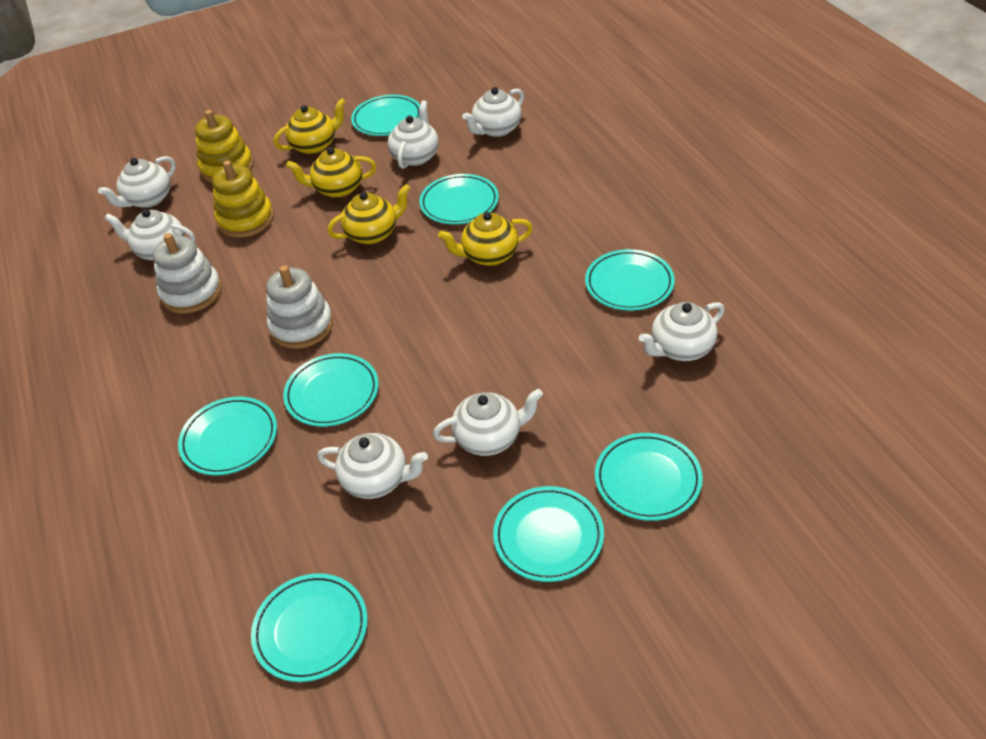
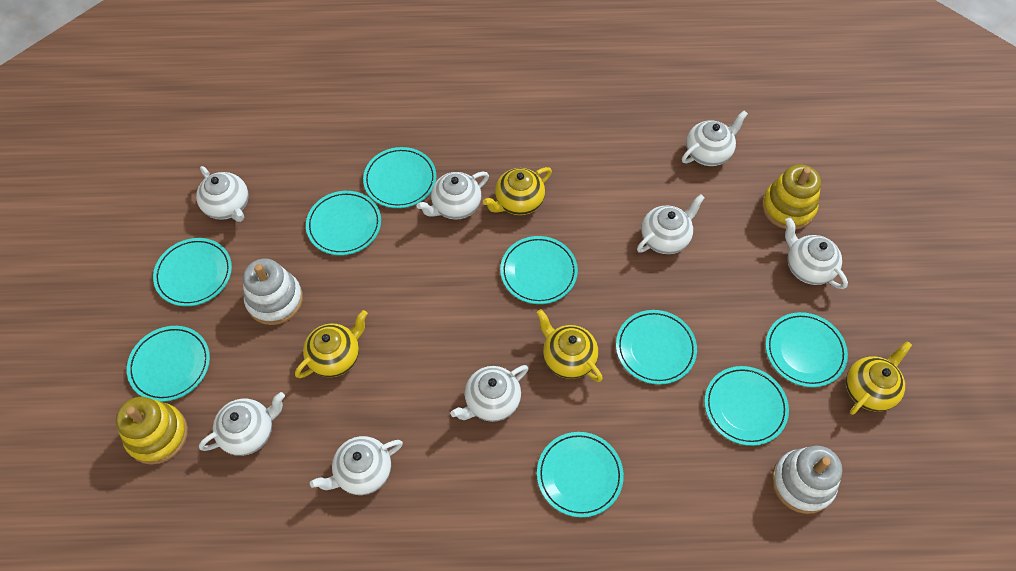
turquoise plate: 8 -> 9
white teapot: 7 -> 8

